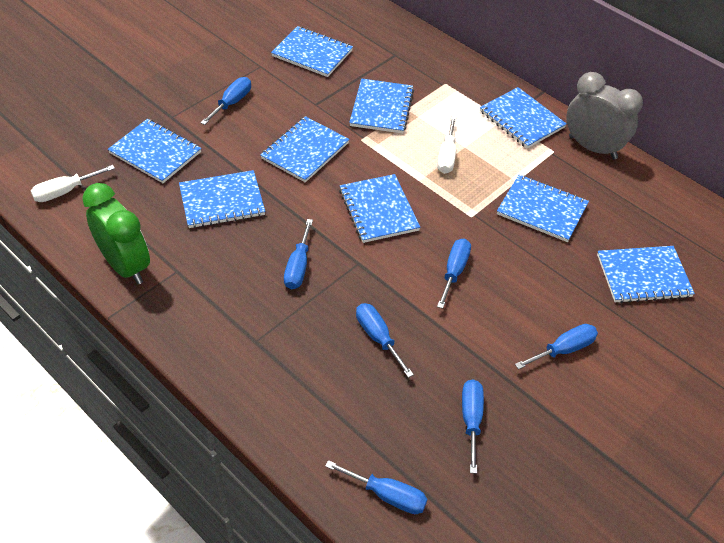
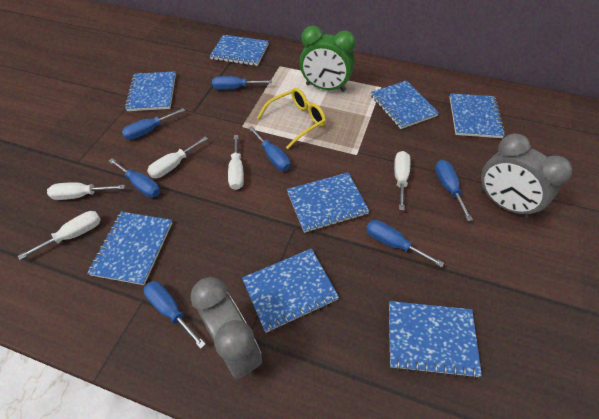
blue notebook: 9 -> 8
grey clock: 1 -> 2
white screwdriver: 2 -> 5
yellow glasses: 0 -> 1

